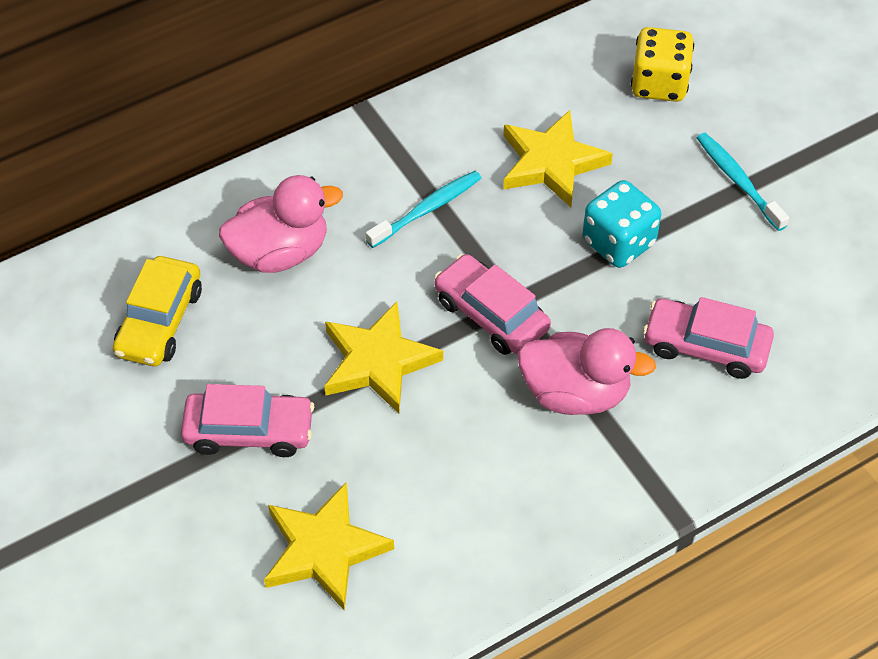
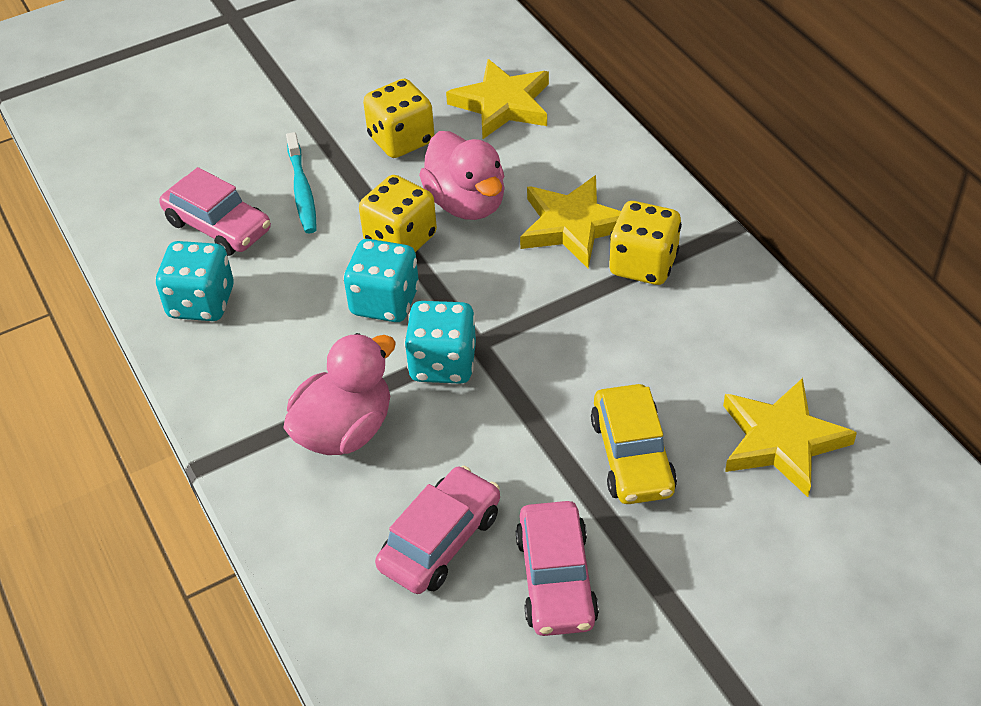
turquoise dice: 1 -> 3
turquoise toothbrush: 2 -> 1
yellow dice: 1 -> 3

